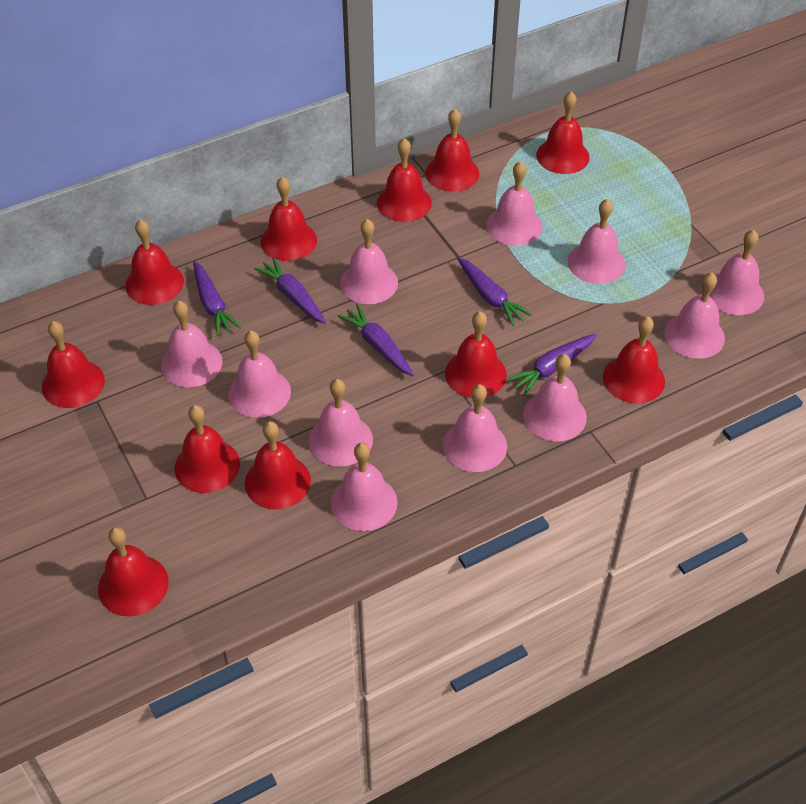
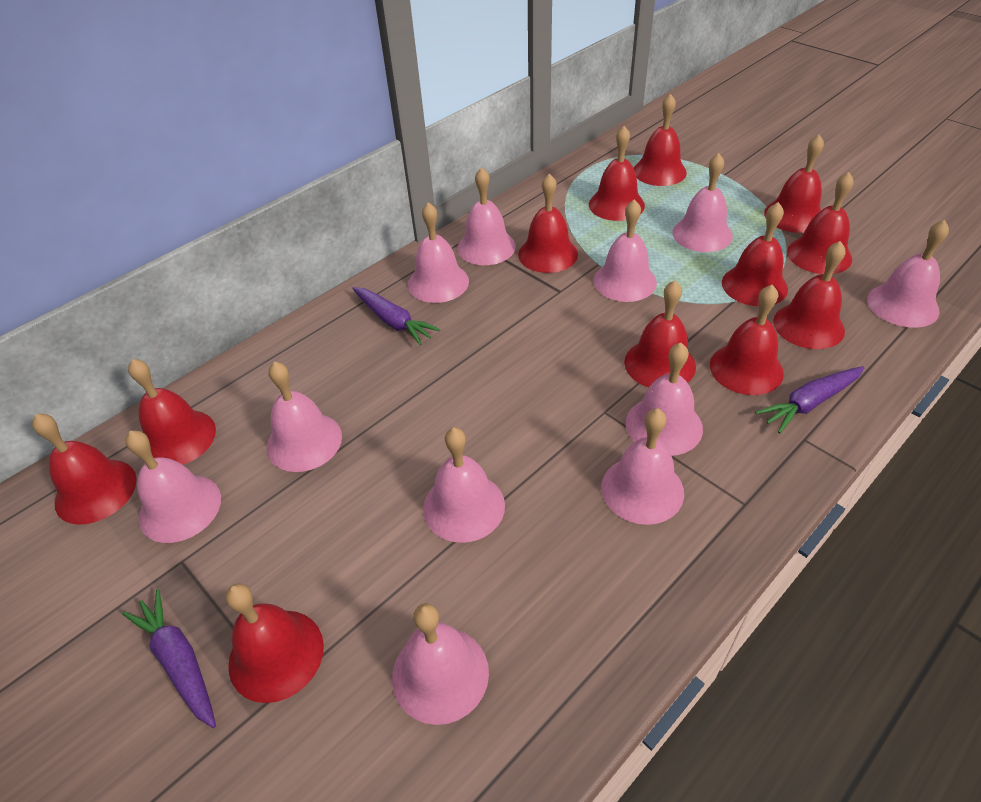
purple carrot: 5 -> 3
red bell: 11 -> 12

